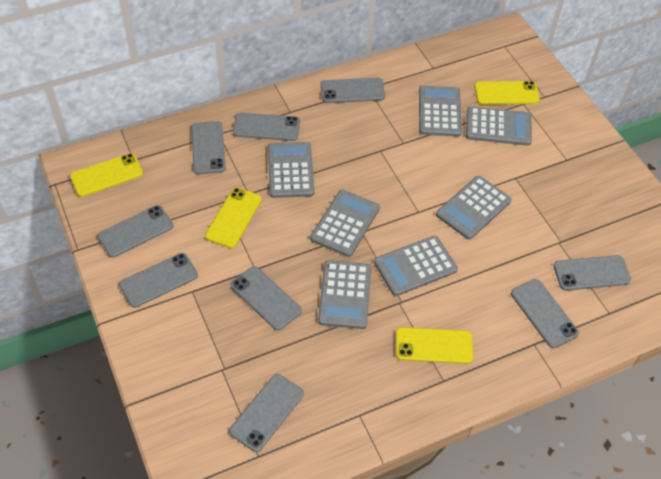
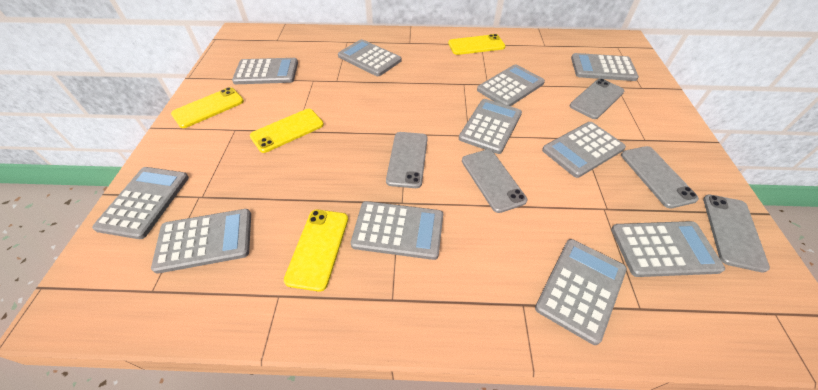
grey calculator: 7 -> 11
grey phone: 9 -> 5

